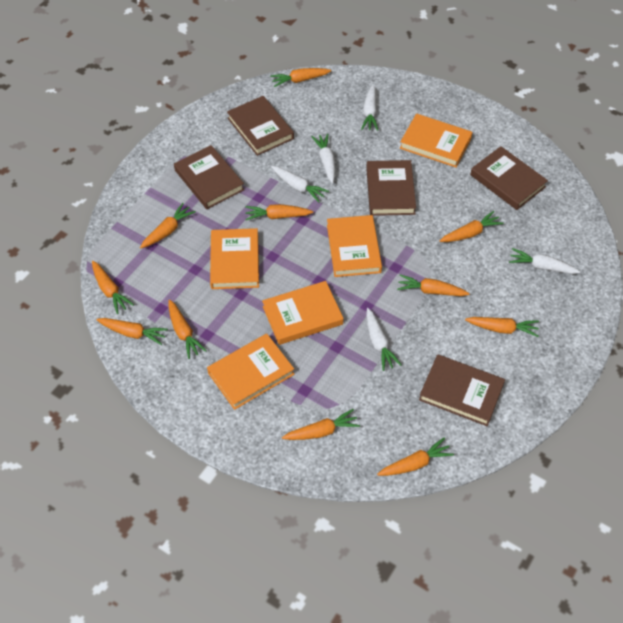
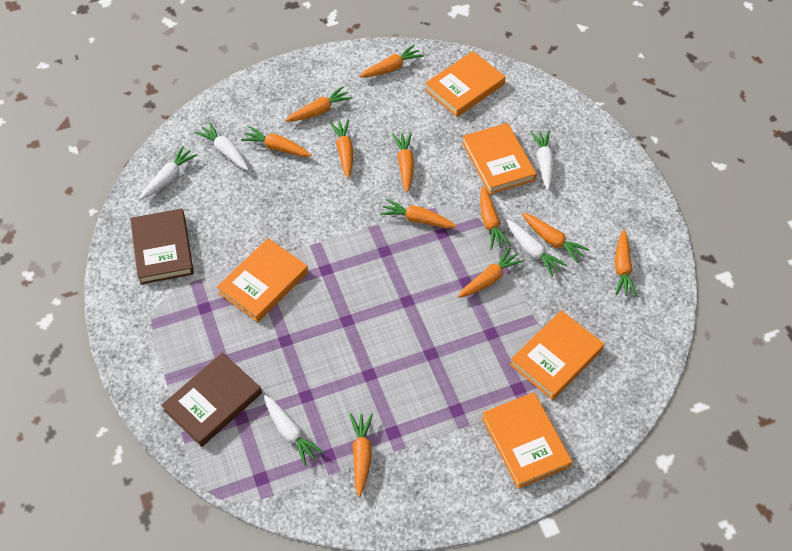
brown book: 5 -> 2

